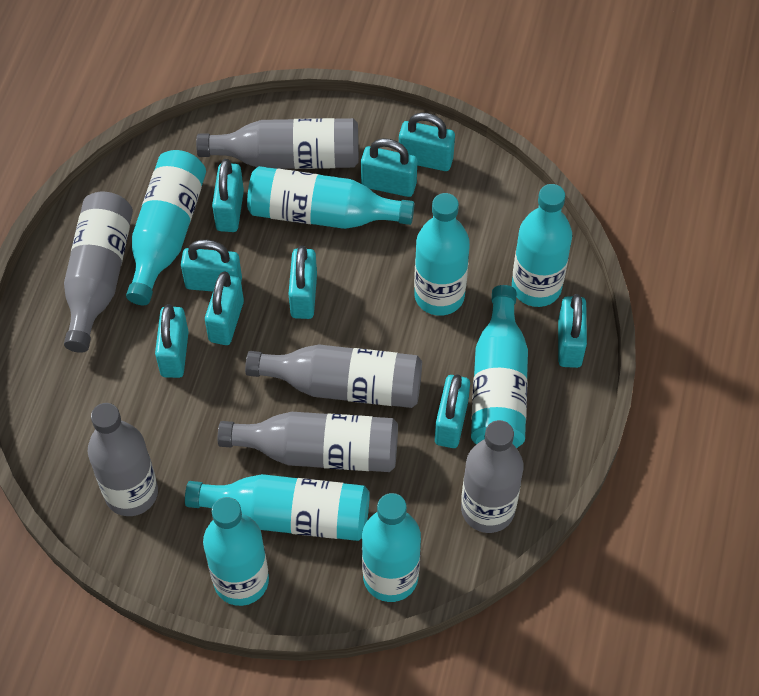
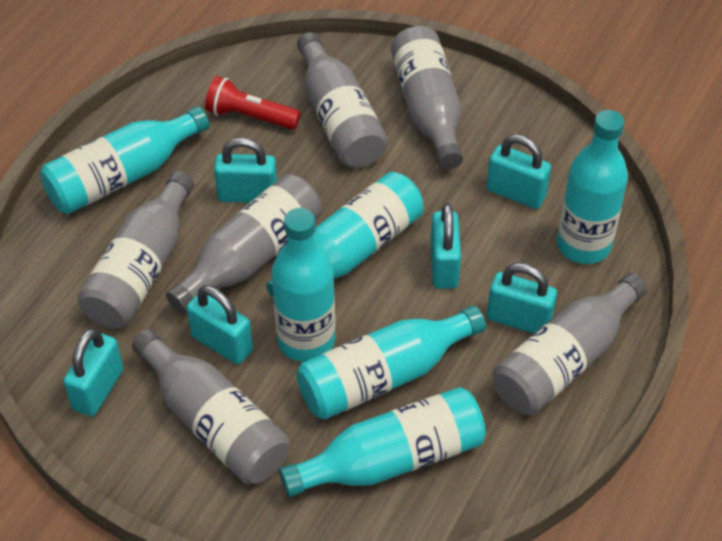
red flashlight: 0 -> 1
turquoise bottle: 8 -> 6
turquoise padlock: 9 -> 6

